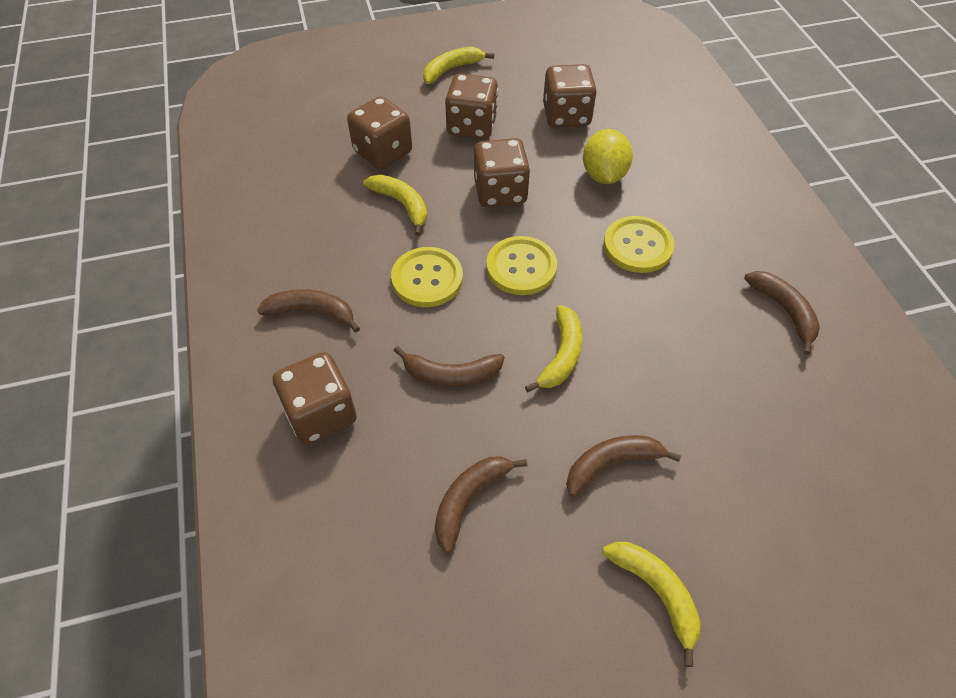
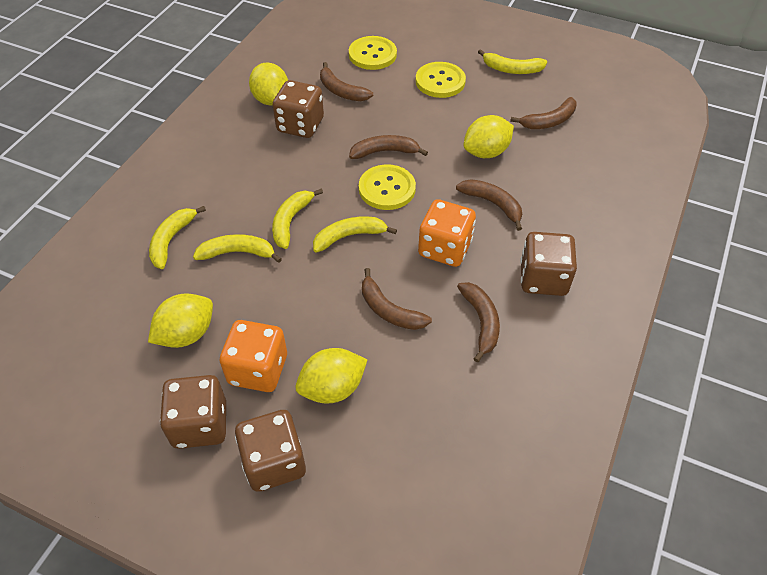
brown banana: 5 -> 6
brown dice: 5 -> 4
orange dice: 0 -> 2
yellow banana: 4 -> 5
yellow lemon: 1 -> 4

